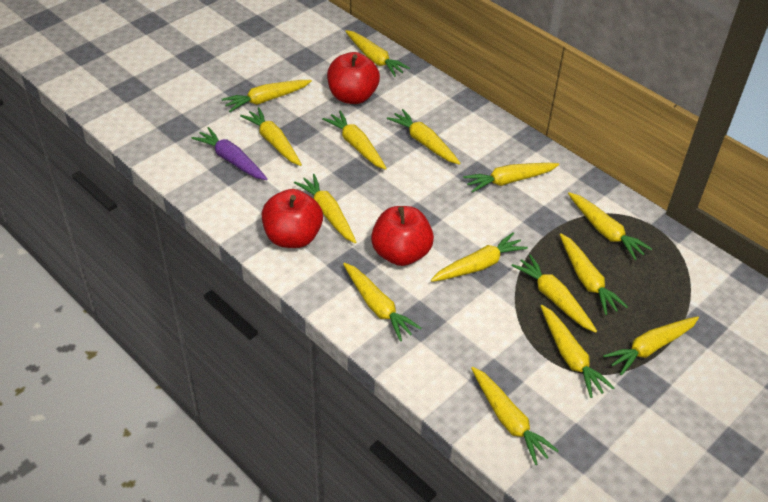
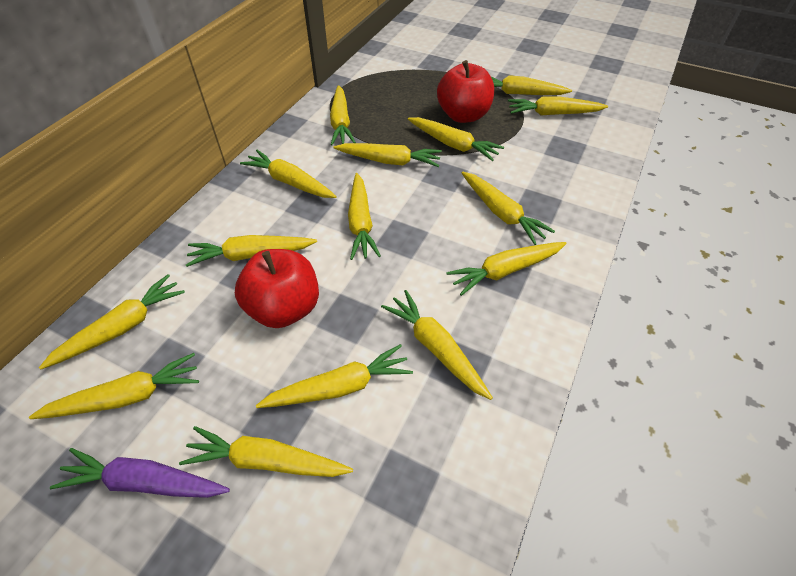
red apple: 3 -> 2

